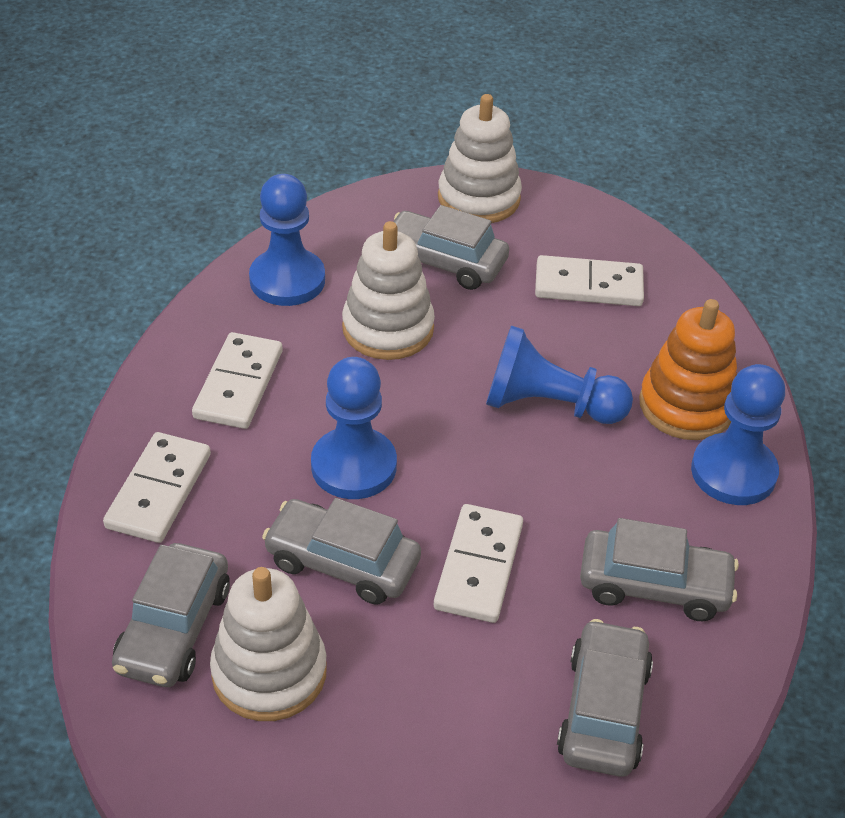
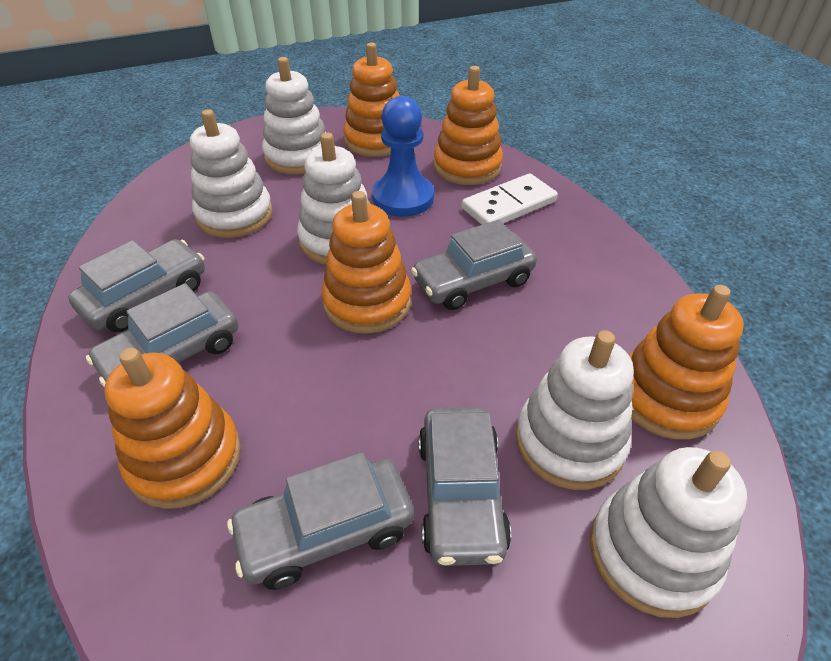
blue pawn: 4 -> 1
orange stacking toy: 1 -> 5
white domino: 4 -> 1
white stacking toy: 3 -> 5

